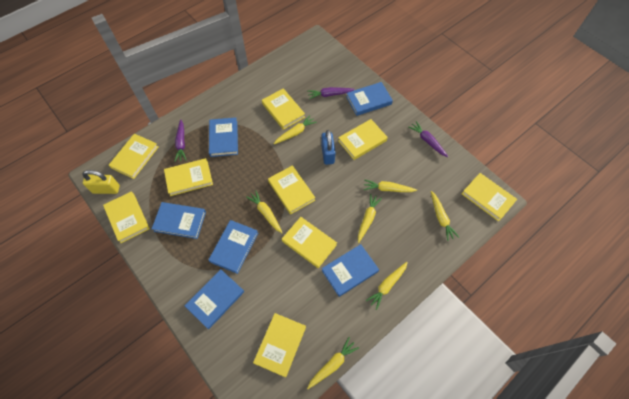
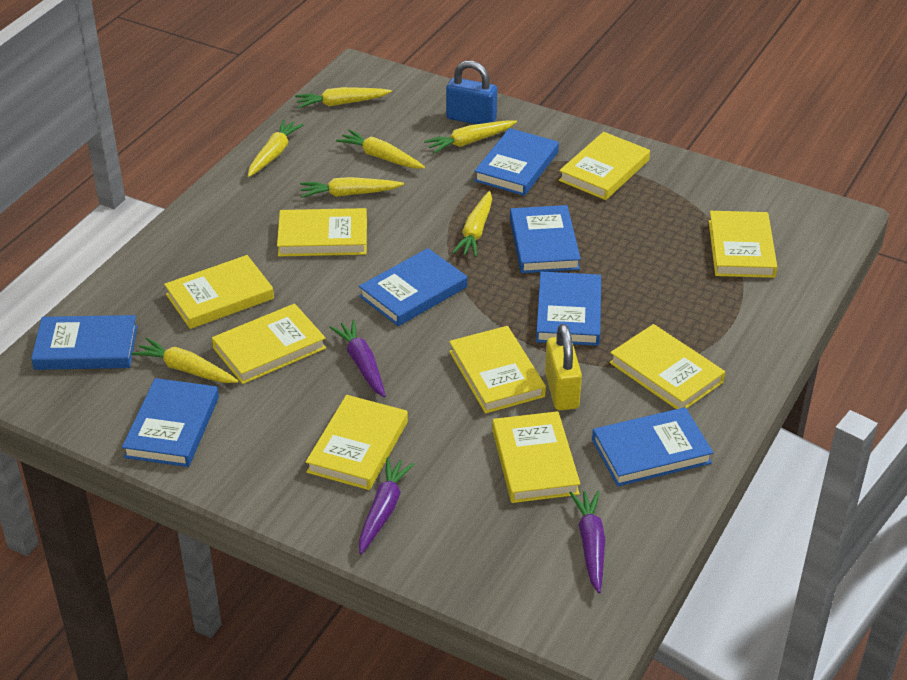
blue book: 6 -> 7

